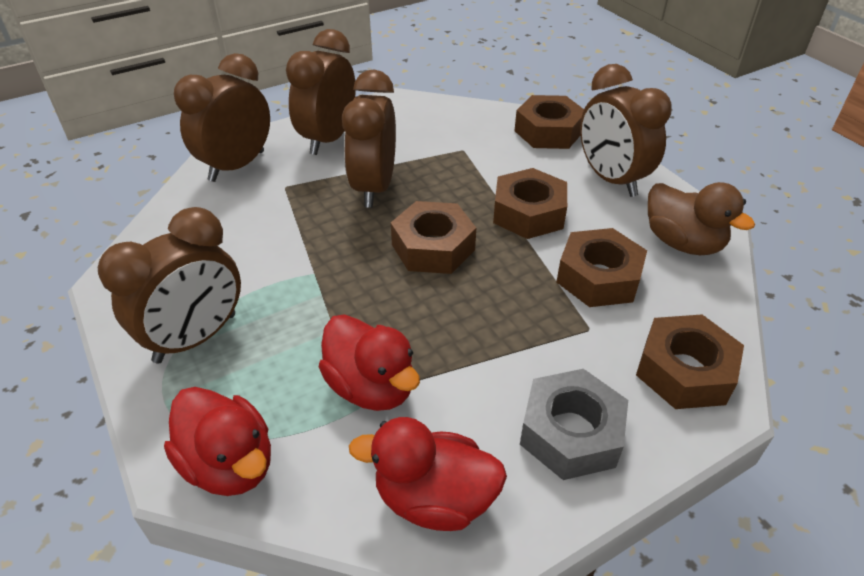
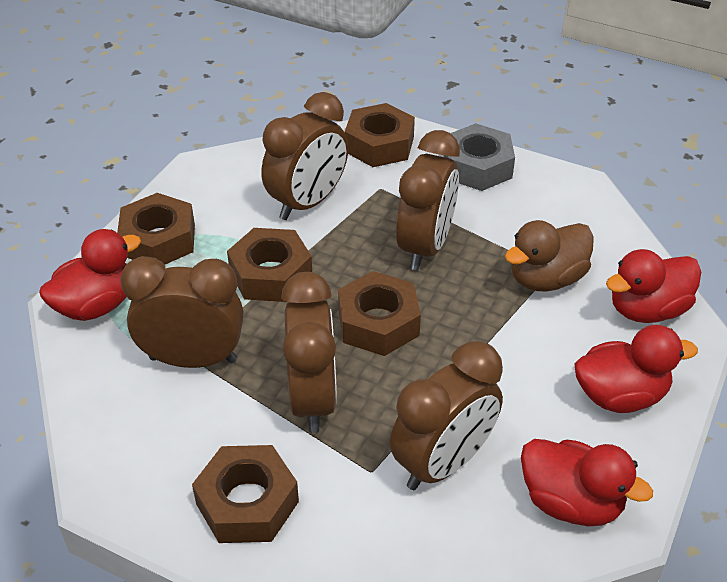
red duck: 3 -> 4

